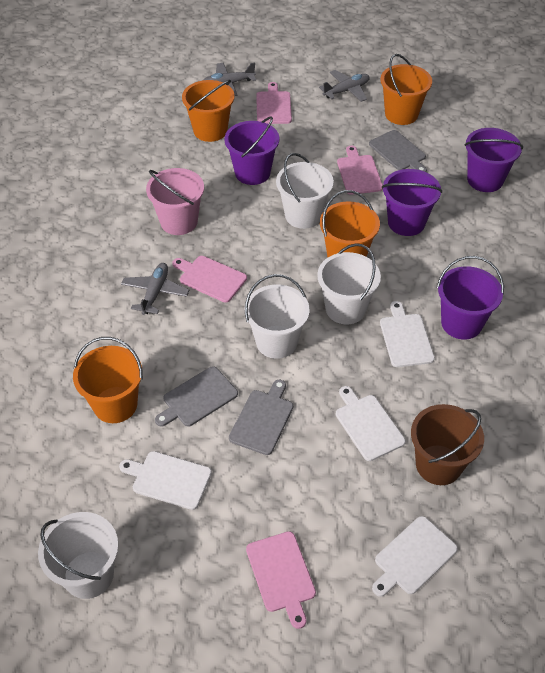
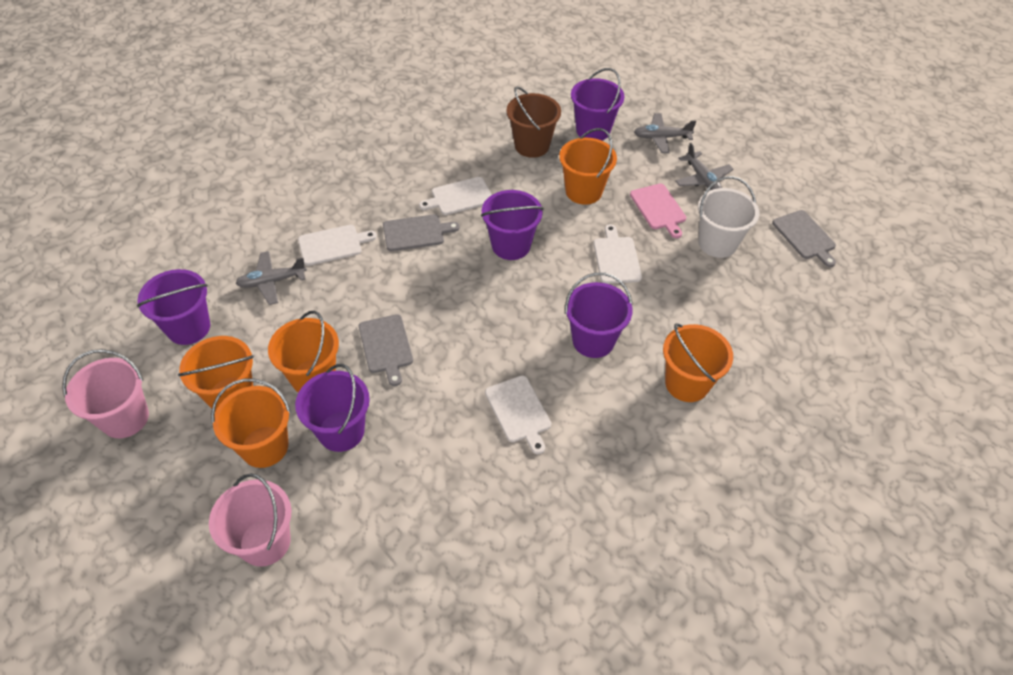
orange bucket: 4 -> 5
pink bucket: 1 -> 2
pink cutting board: 4 -> 1
purple bucket: 4 -> 5
white bucket: 4 -> 1

